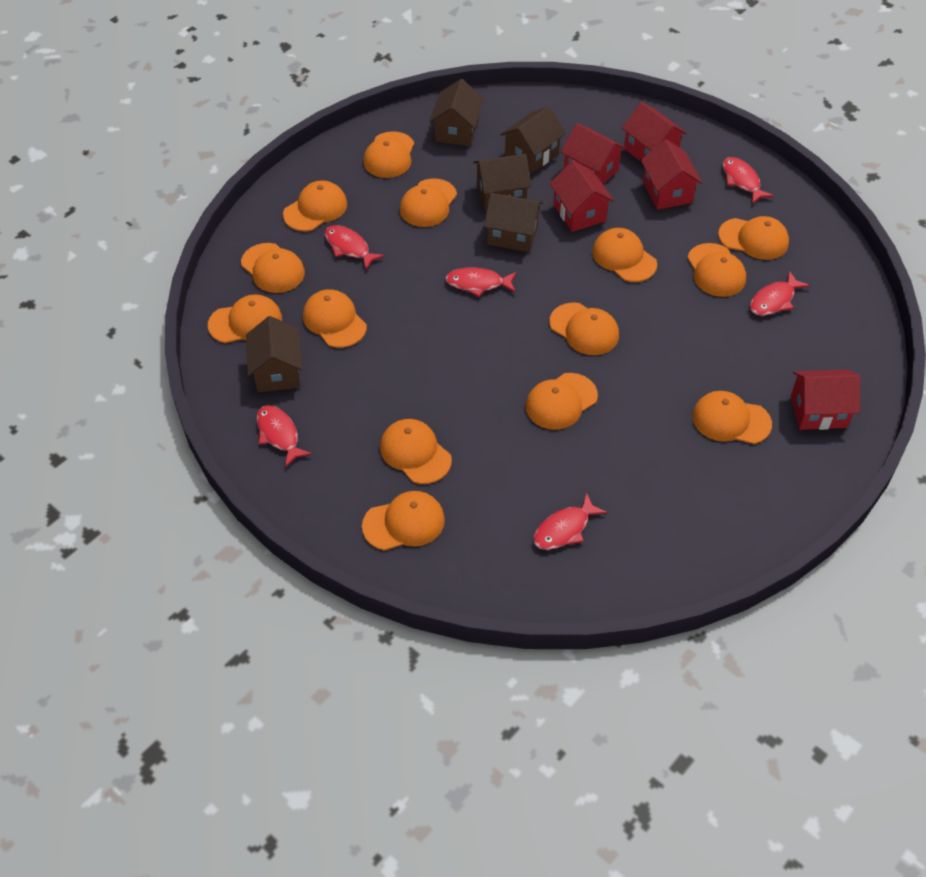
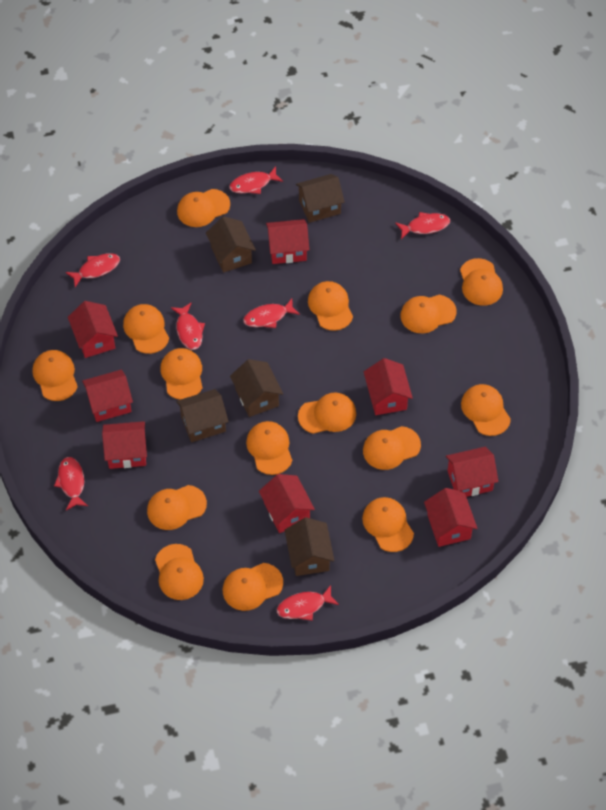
orange cap: 14 -> 15
red fish: 6 -> 7
red house: 5 -> 8

